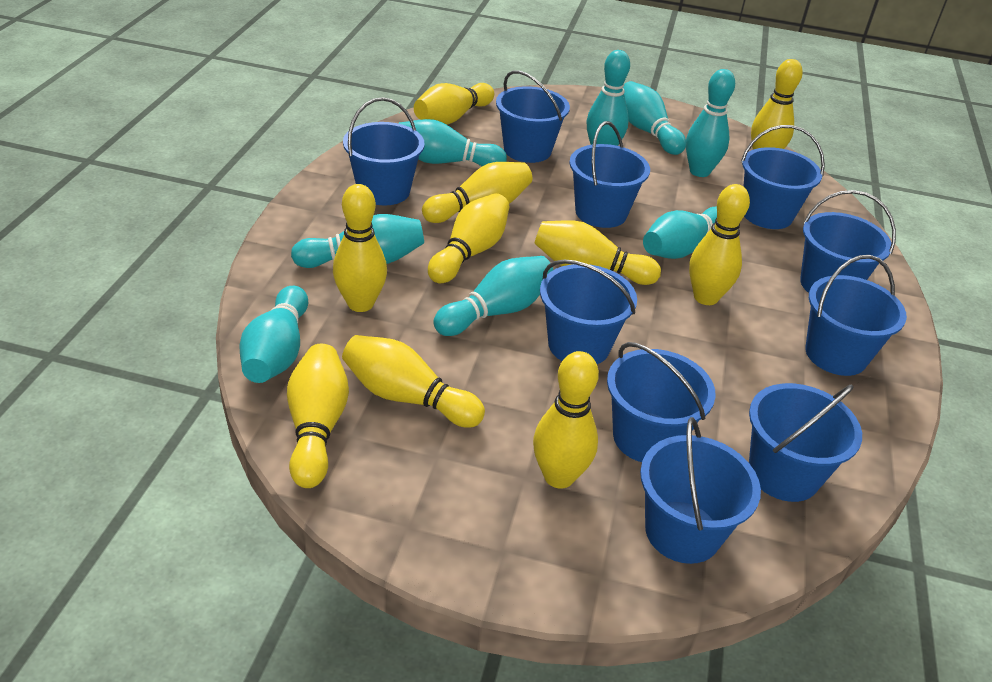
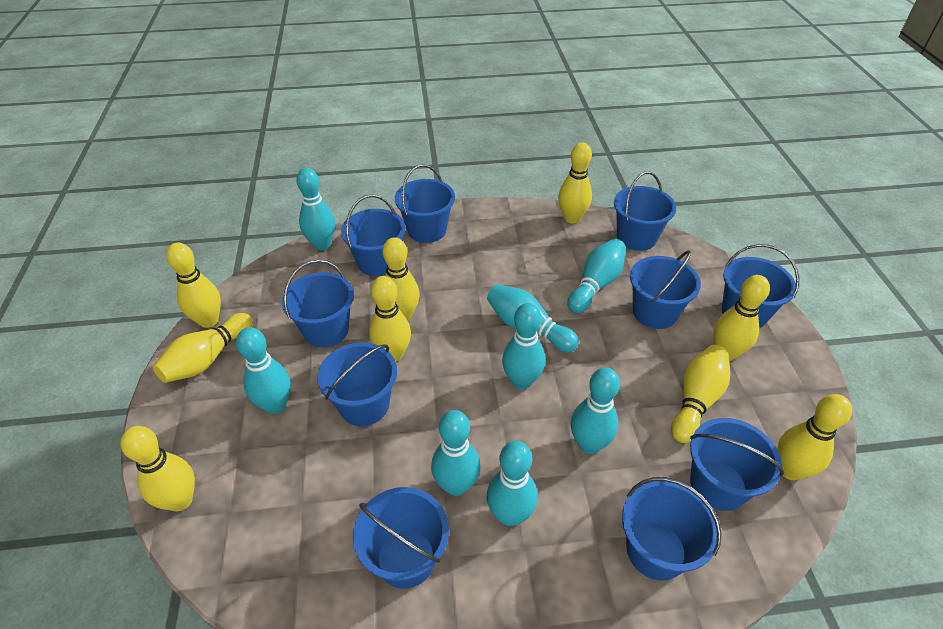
yellow bowling pin: 10 -> 9

